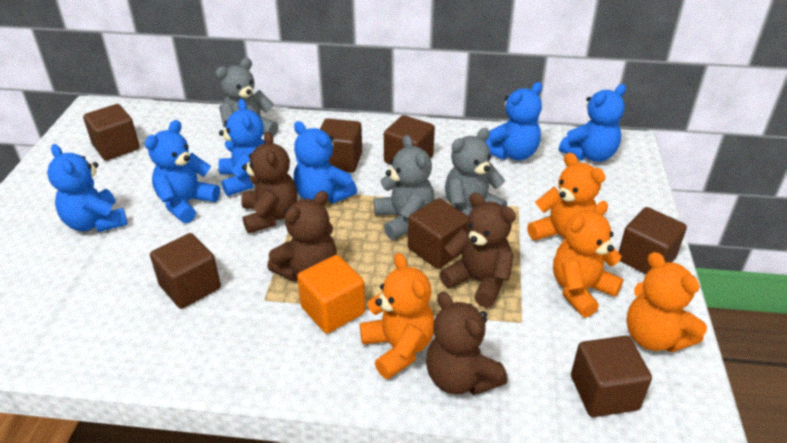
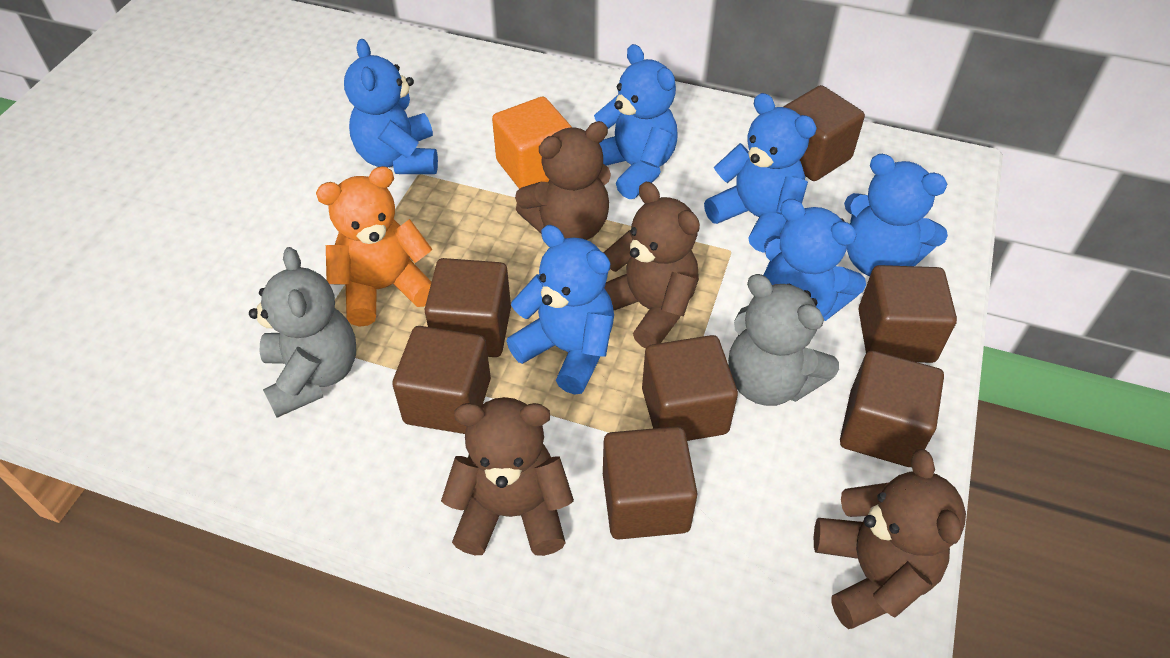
grey teddy bear: 3 -> 2
orange teddy bear: 4 -> 1

